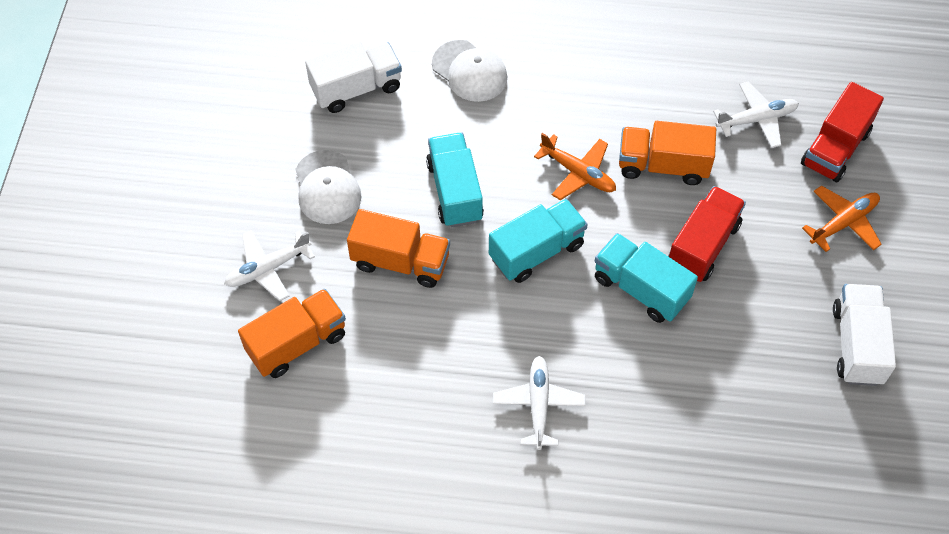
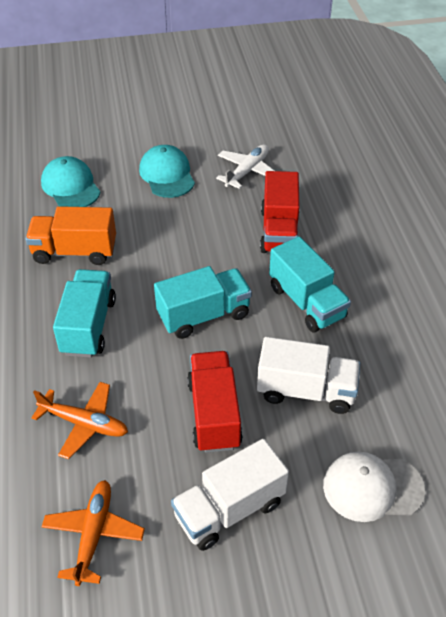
orange truck: 3 -> 1
turquoise cap: 0 -> 2
white cap: 2 -> 1
white plane: 3 -> 1

